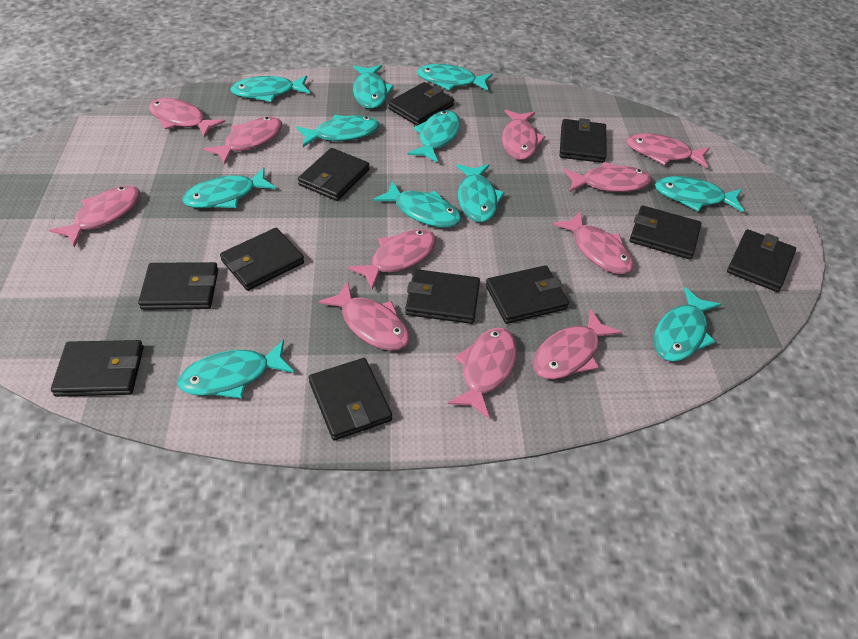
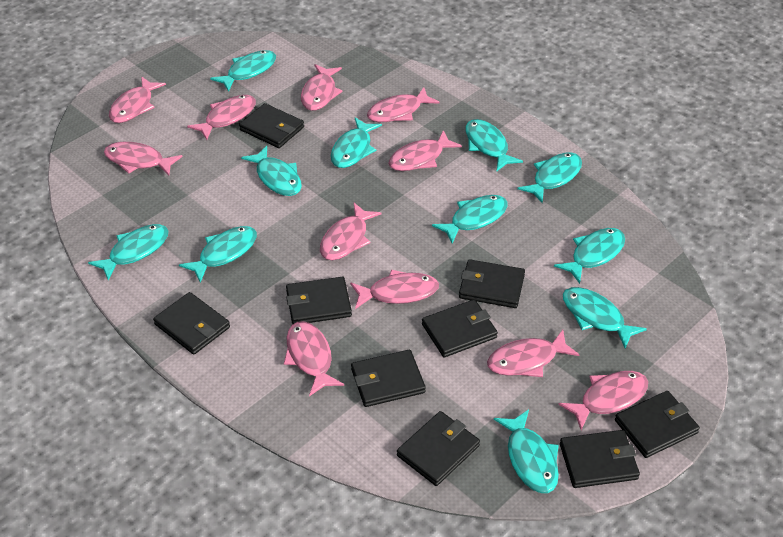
black wallet: 11 -> 9

